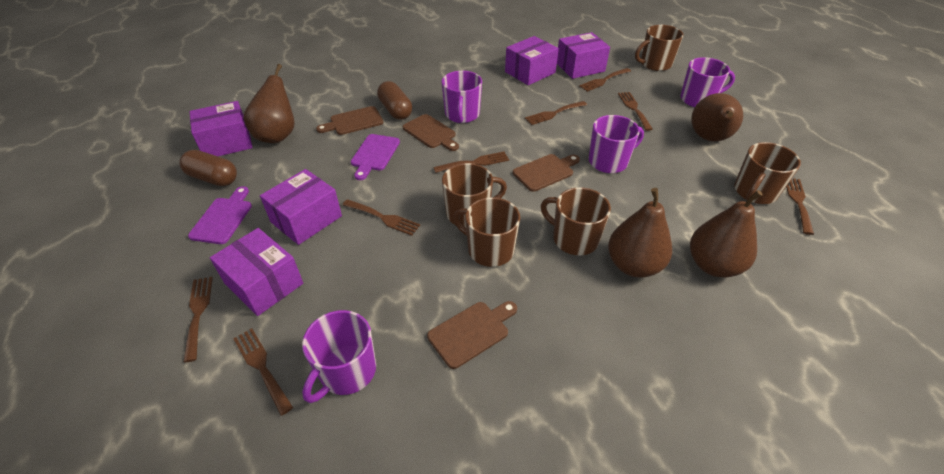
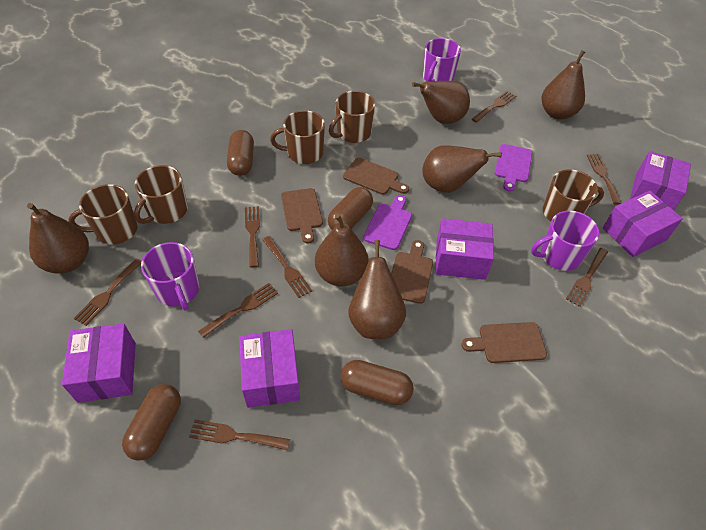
brown capsule: 2 -> 4
brown pear: 4 -> 6
purple mug: 4 -> 3

